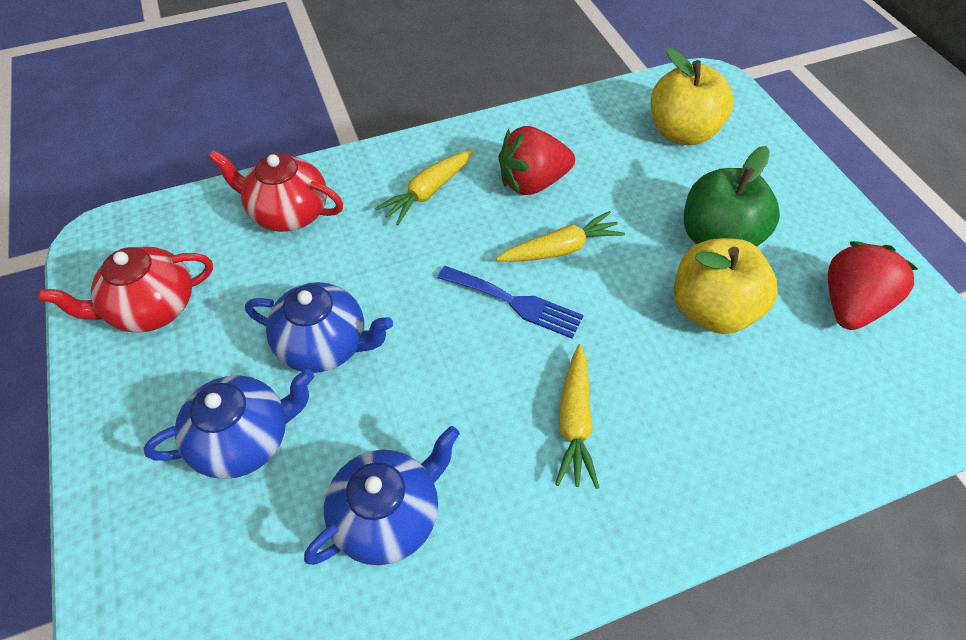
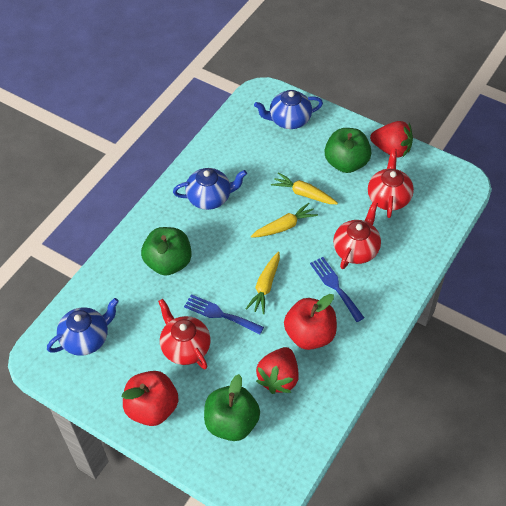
blue fork: 1 -> 2
green apple: 1 -> 3
red apple: 0 -> 2
red teapot: 2 -> 3
yellow apple: 2 -> 0

